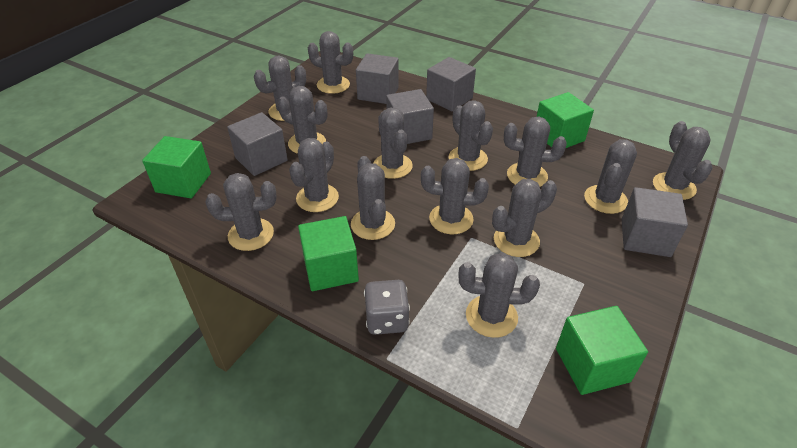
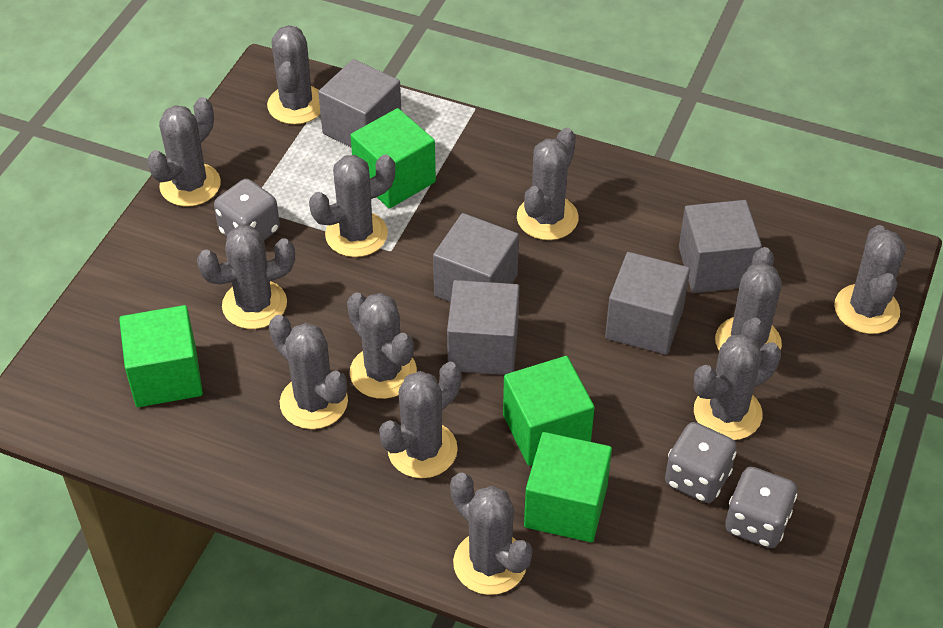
grey cactus: 14 -> 12
grey dice: 1 -> 3

